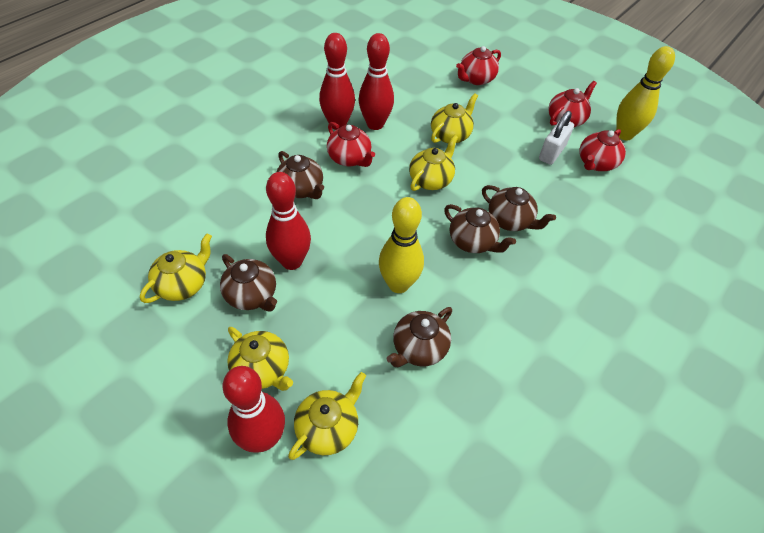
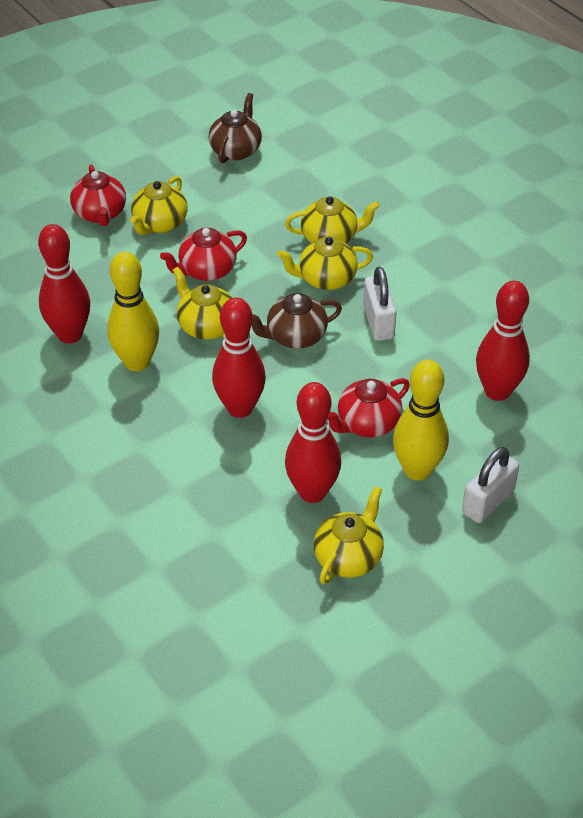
brown teapot: 5 -> 2
red teapot: 4 -> 3
white padlock: 1 -> 2

